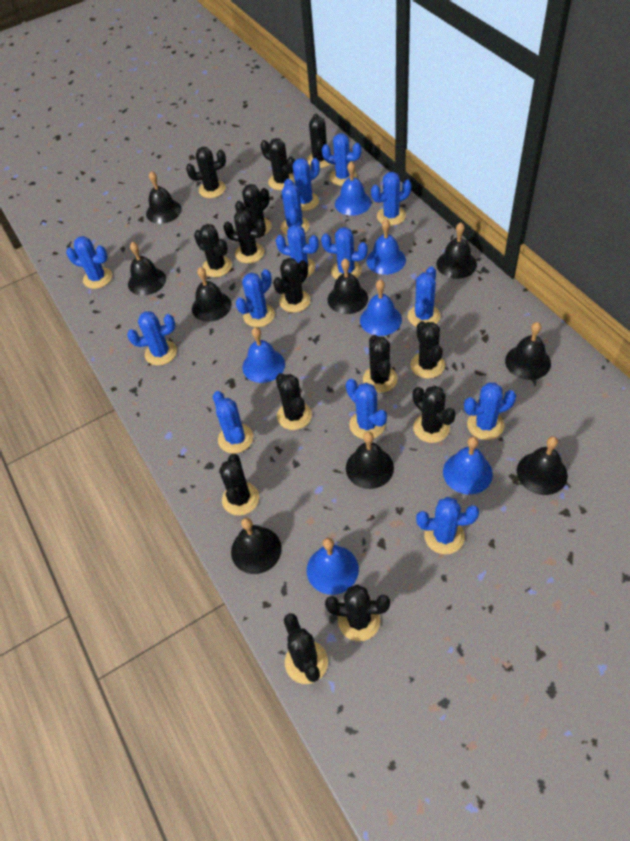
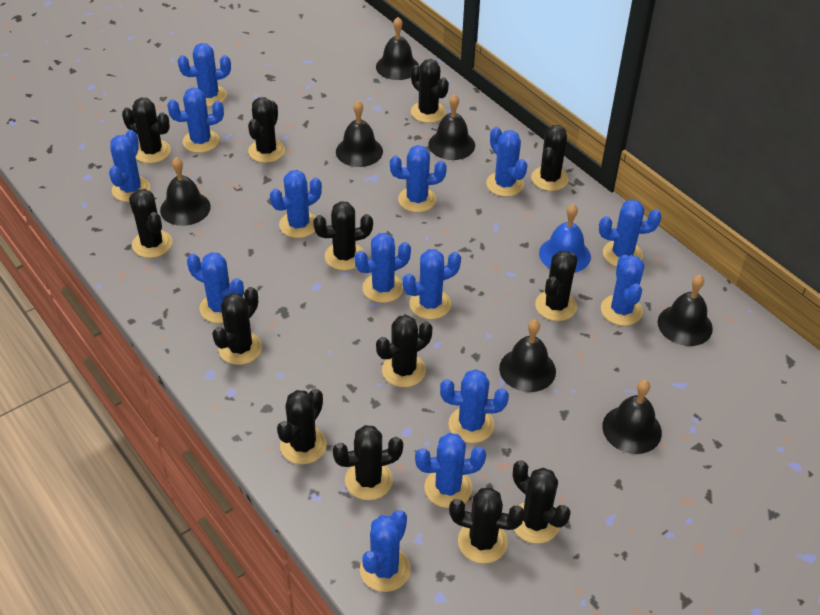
black bell: 9 -> 7
black cactus: 14 -> 13
blue bell: 6 -> 1

